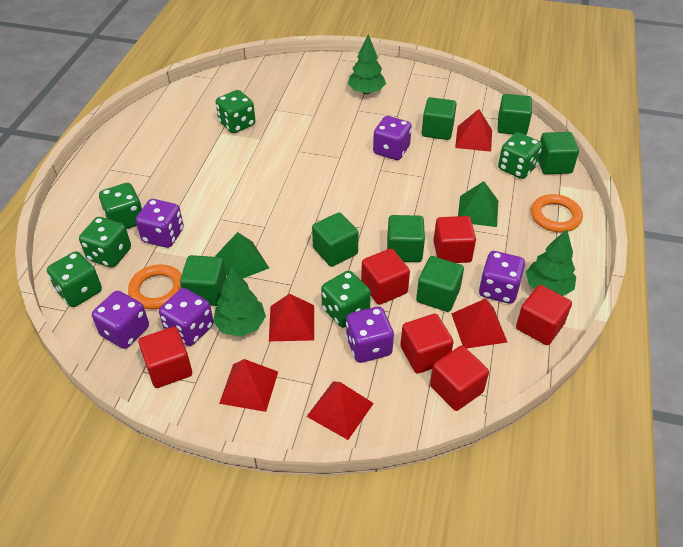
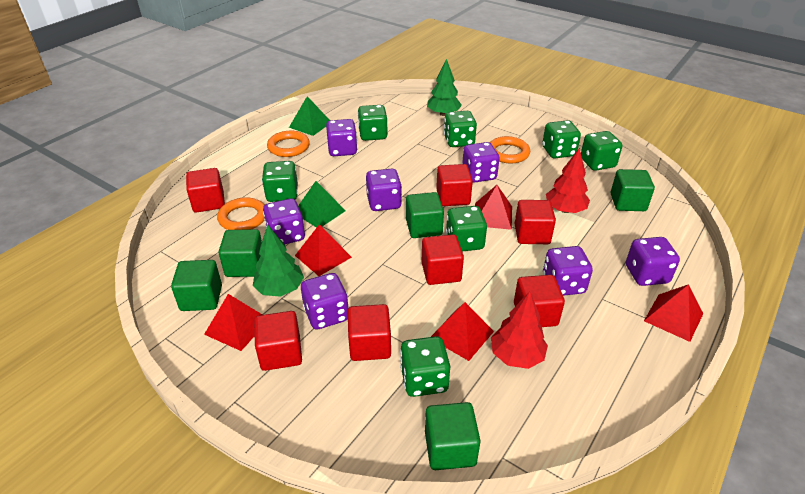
green cube: 7 -> 5
green dice: 6 -> 7
green tree: 3 -> 2
orange ring: 2 -> 3
purple dice: 6 -> 7
red cube: 6 -> 7
red tree: 0 -> 2

